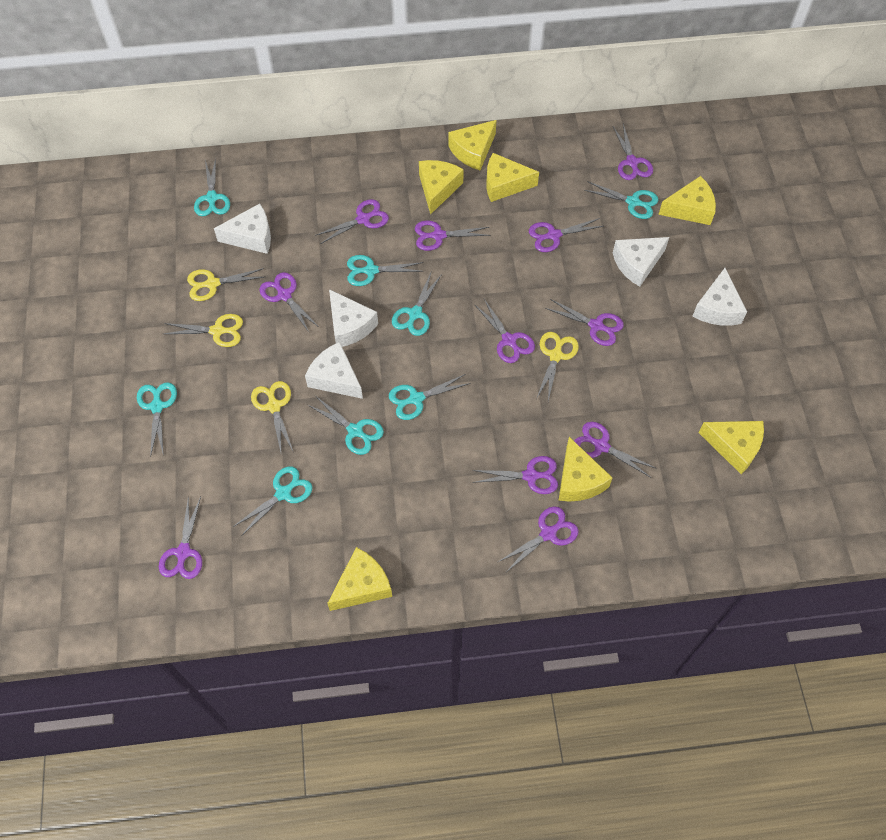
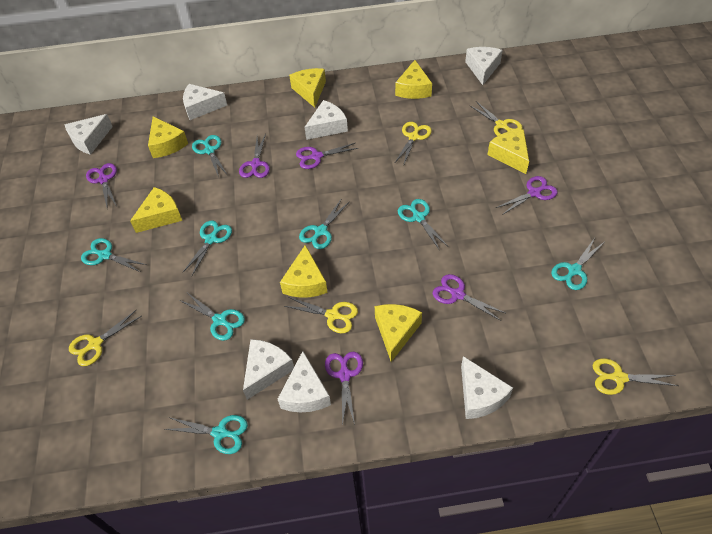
purple scissors: 11 -> 6
white cheese: 5 -> 7
yellow scissors: 4 -> 5

